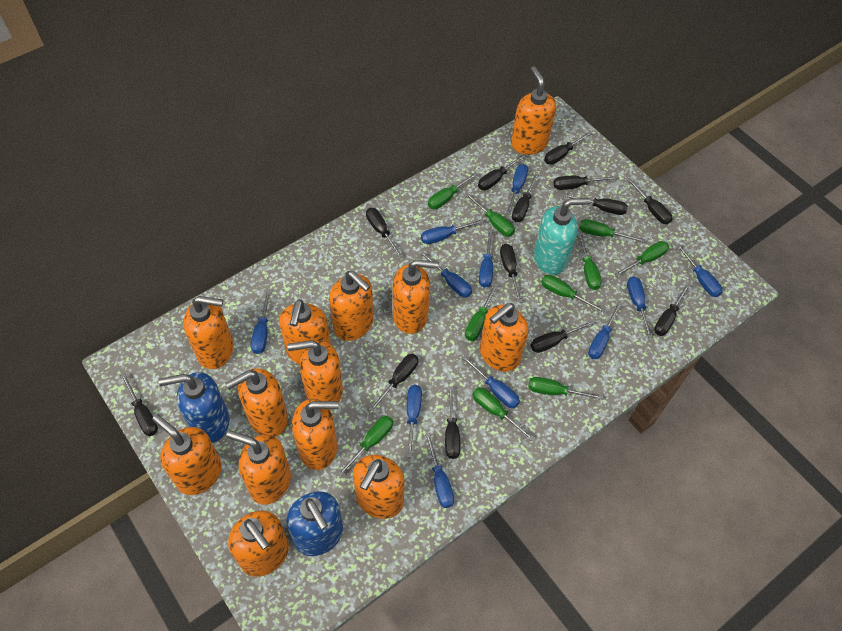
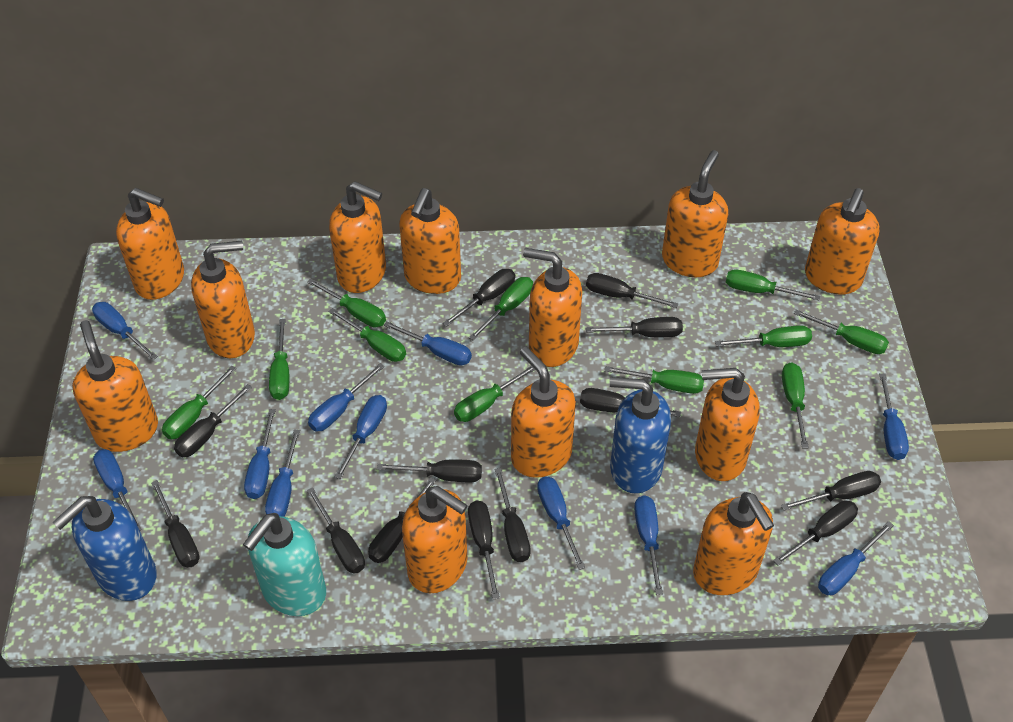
green screwdriver: 10 -> 11
orange soap dispenser: 13 -> 12

